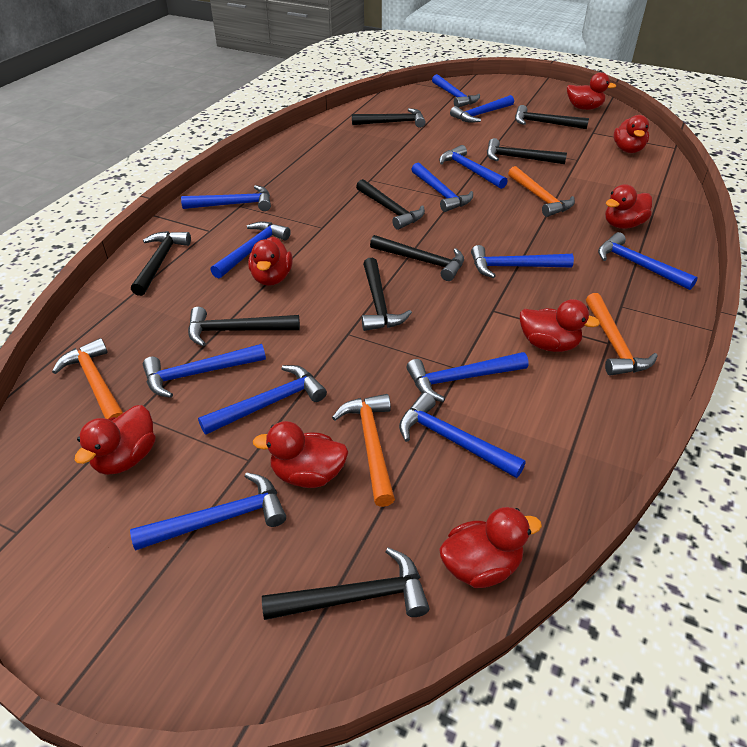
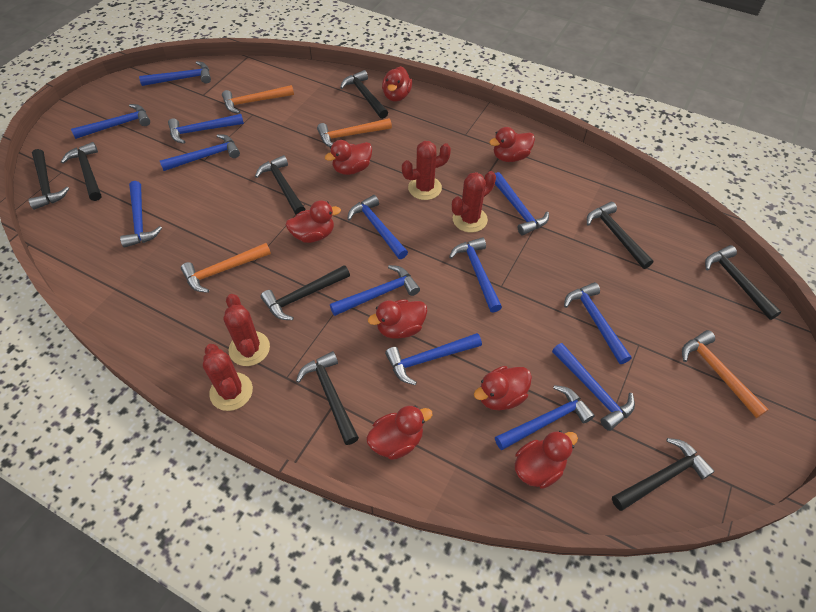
red cactus: 0 -> 4

